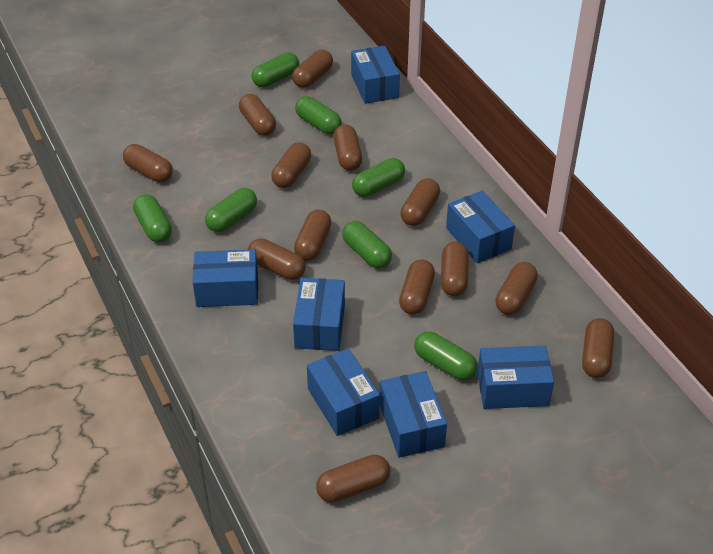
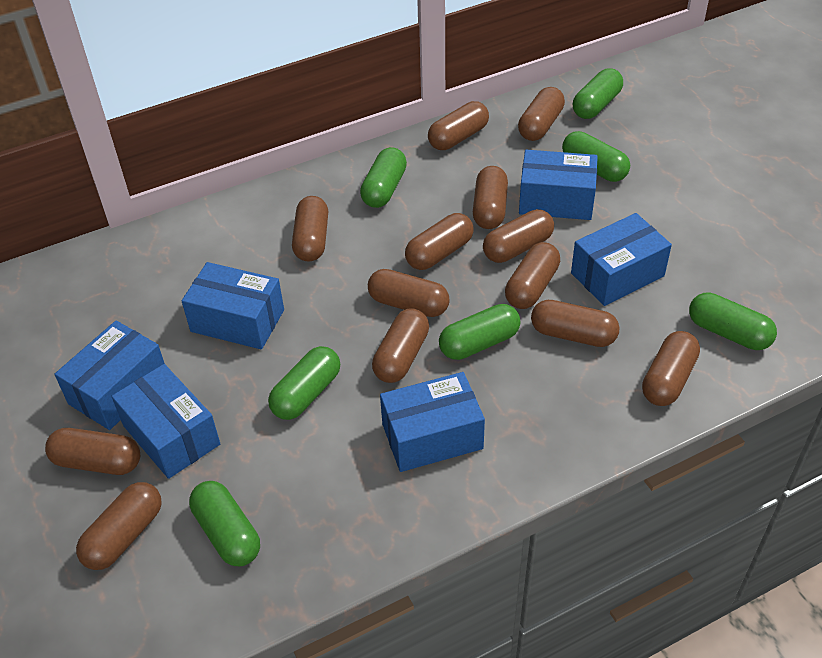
blue box: 7 -> 6

